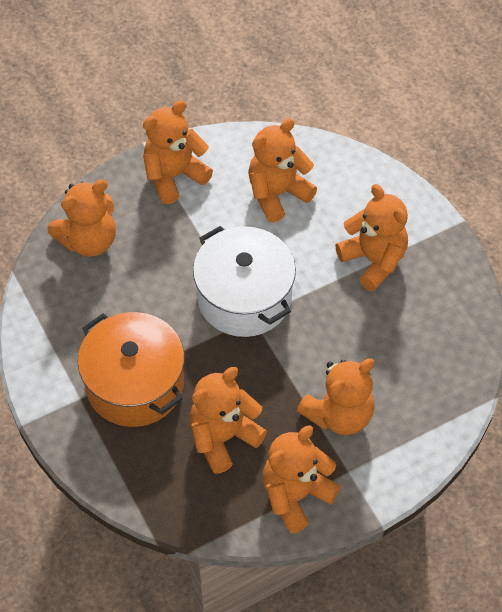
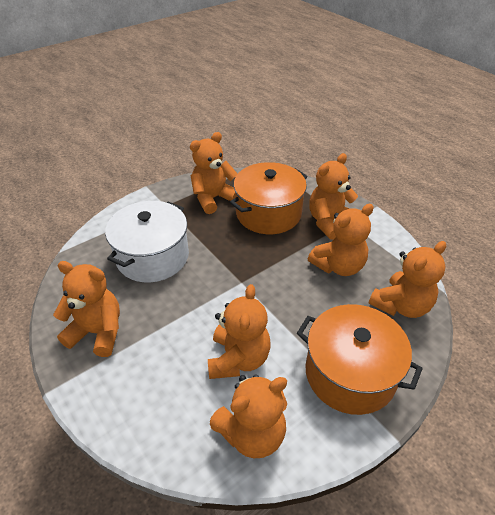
orange pot: 1 -> 2

